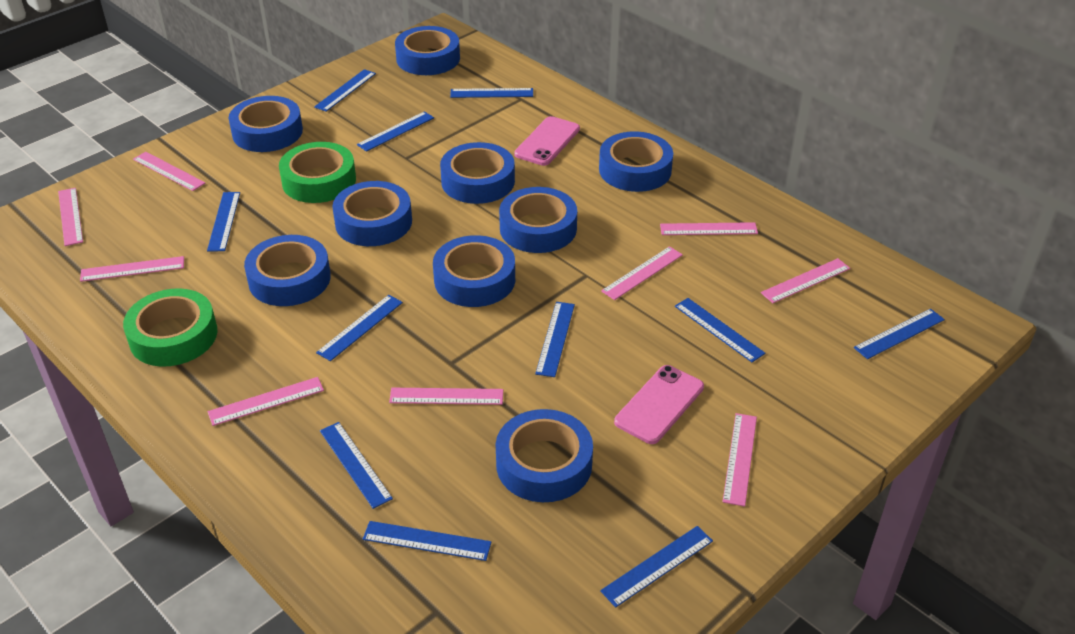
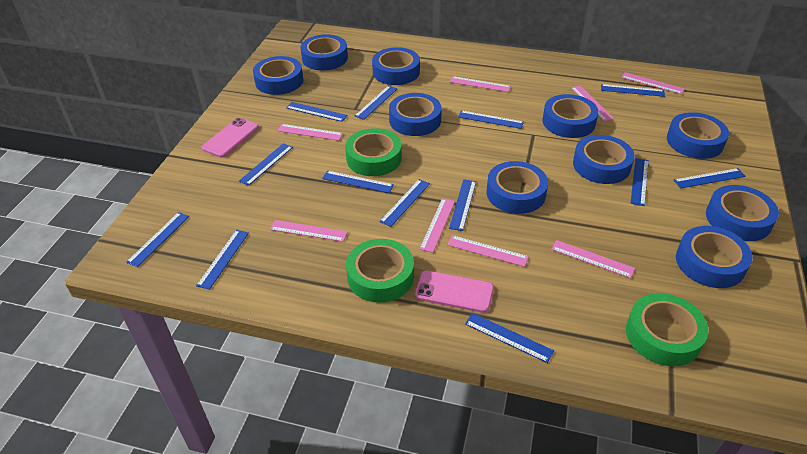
blue ruler: 11 -> 13
blue tape: 9 -> 10
green tape: 2 -> 3
pink ruler: 9 -> 8

